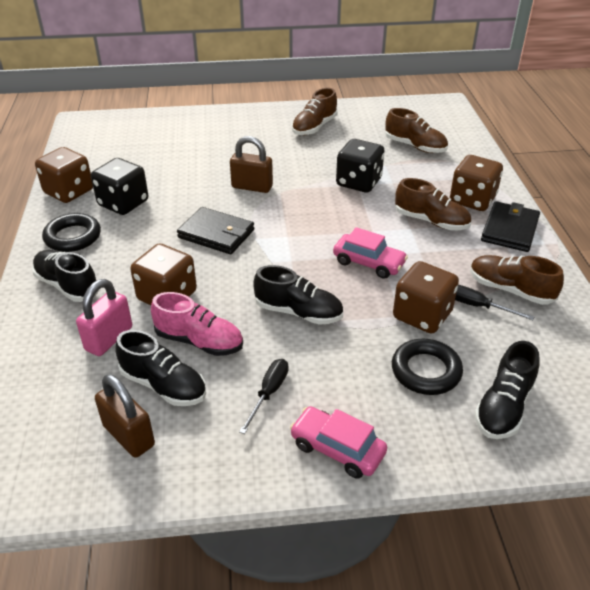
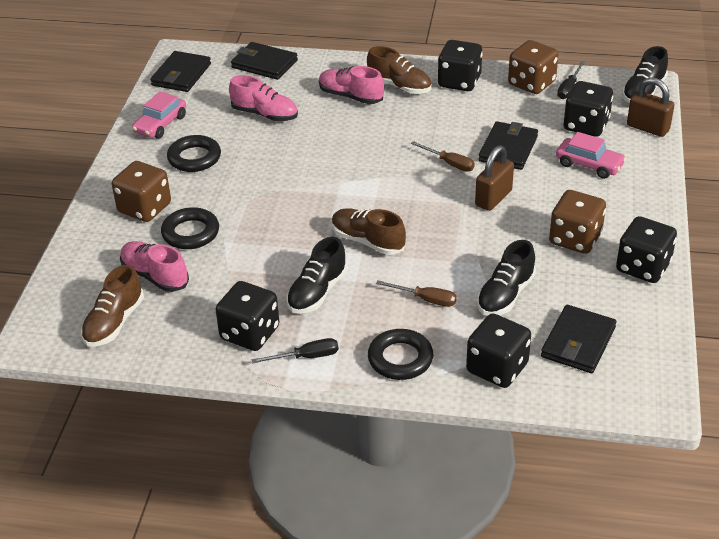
black dice: 2 -> 5
black ring: 2 -> 3
black shoe: 4 -> 3
black wallet: 2 -> 4
brown dice: 4 -> 3
brown screwdriver: 0 -> 2
brown shoe: 4 -> 3
pink padlock: 1 -> 0
pink shoe: 1 -> 3

